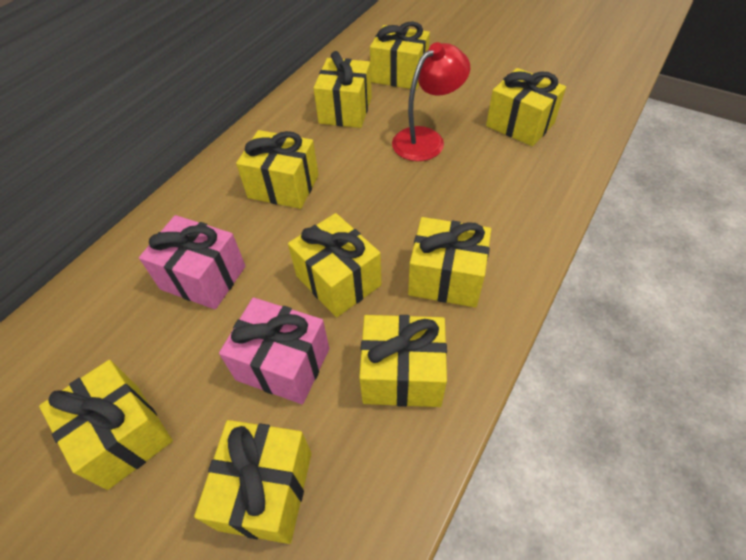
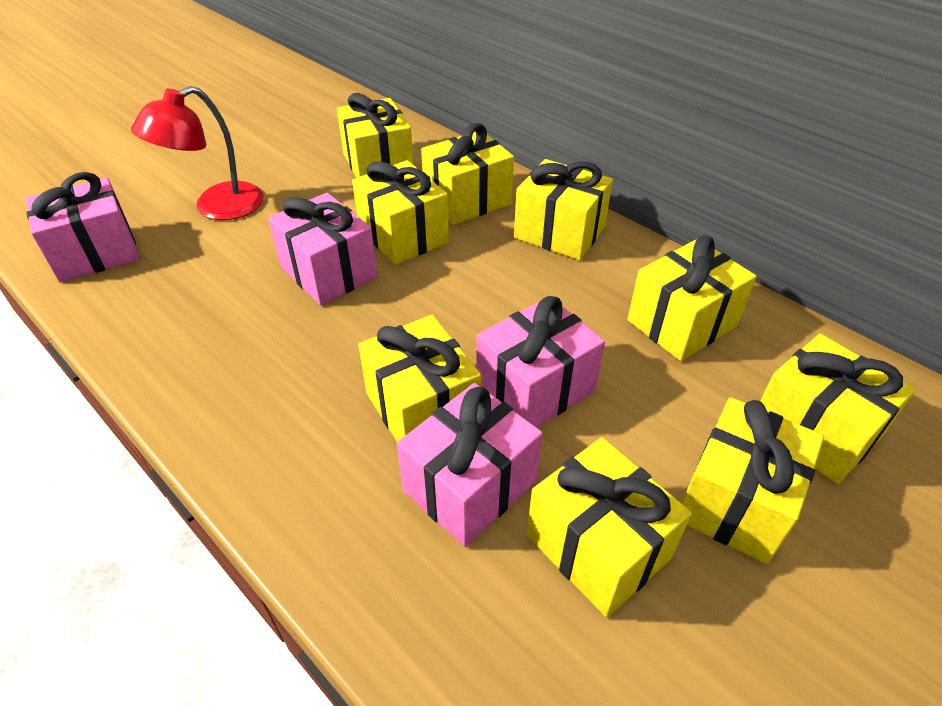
pink gift: 2 -> 4

